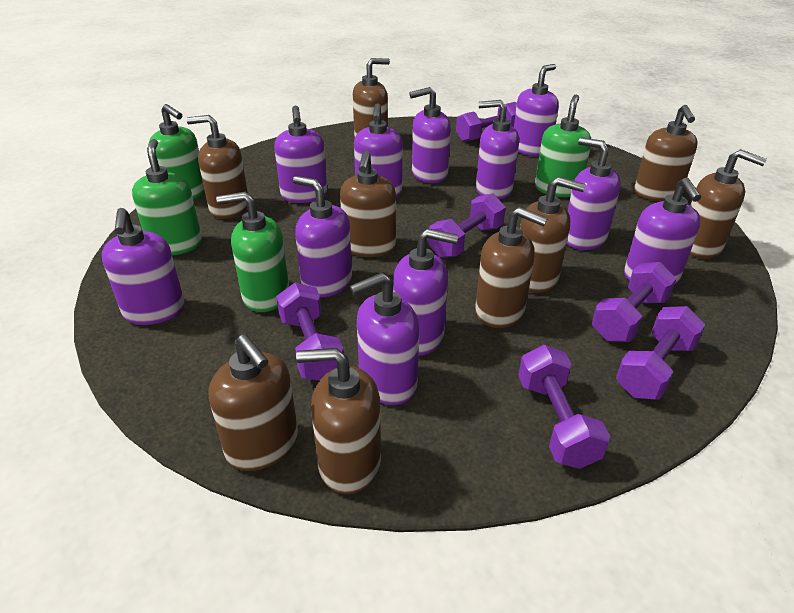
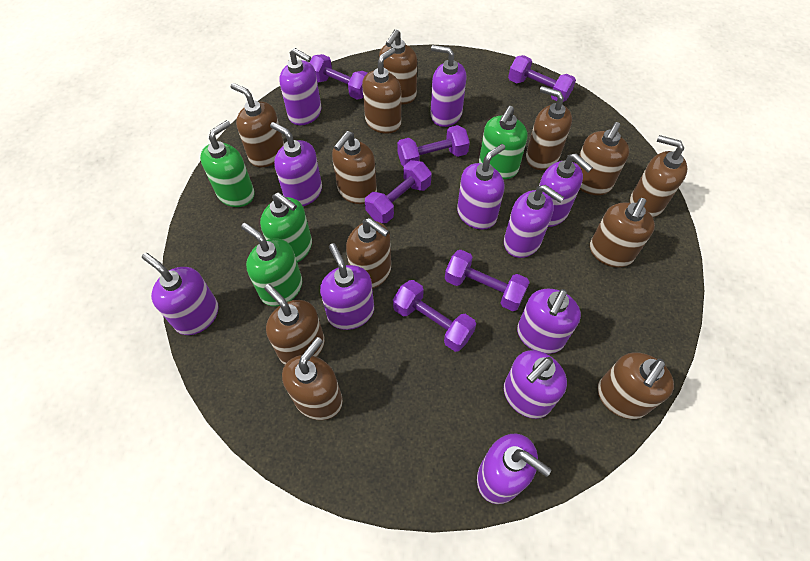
brown soap dispenser: 9 -> 12

